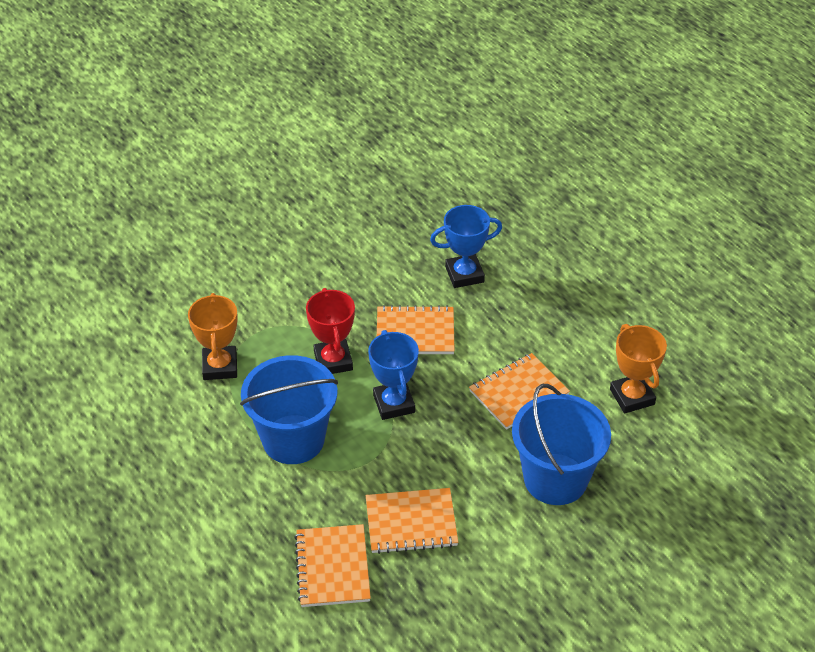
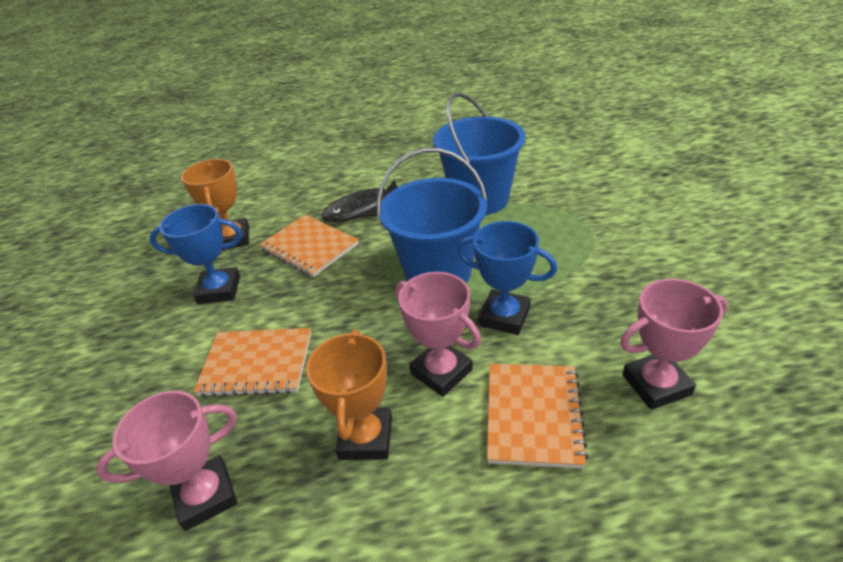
black fish: 0 -> 1
orange notebook: 4 -> 3
pink trophy: 0 -> 3
red trophy: 1 -> 0

